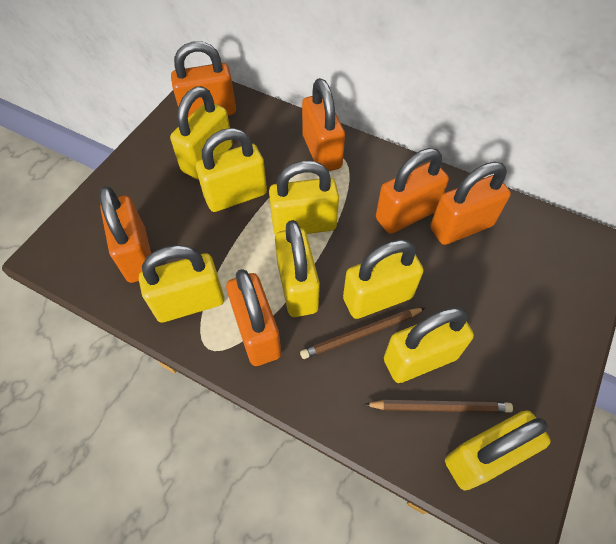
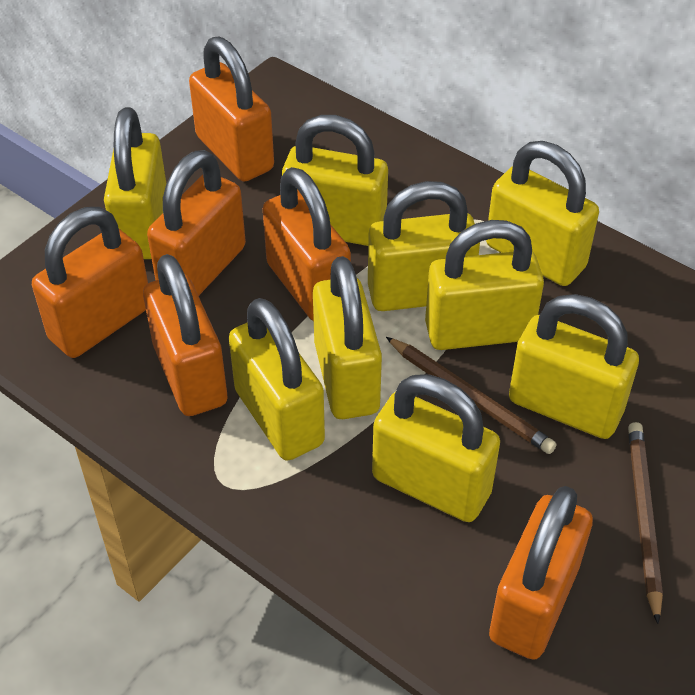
yellow padlock: 8 -> 9

